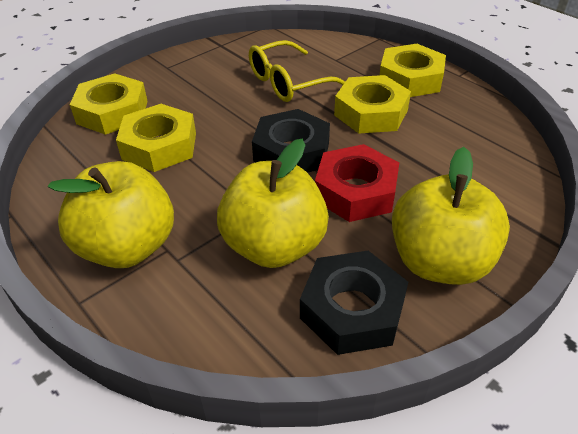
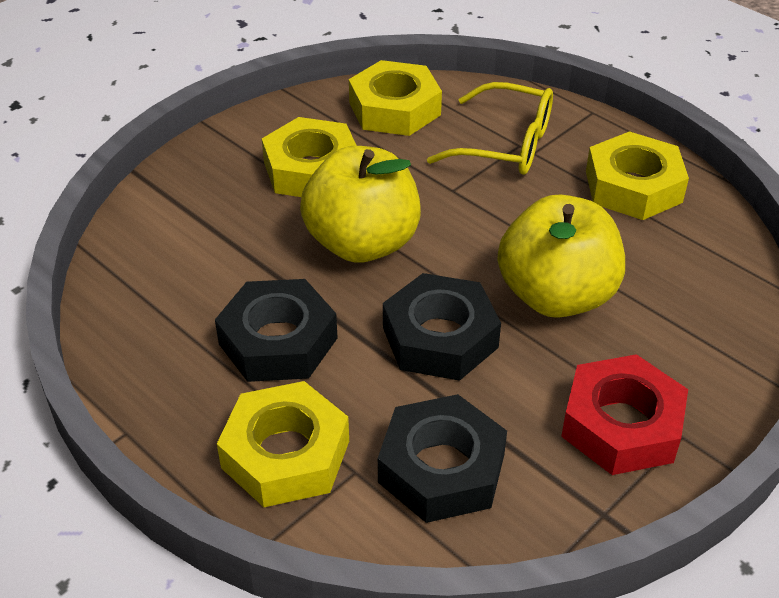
black nut: 2 -> 3
yellow apple: 3 -> 2

